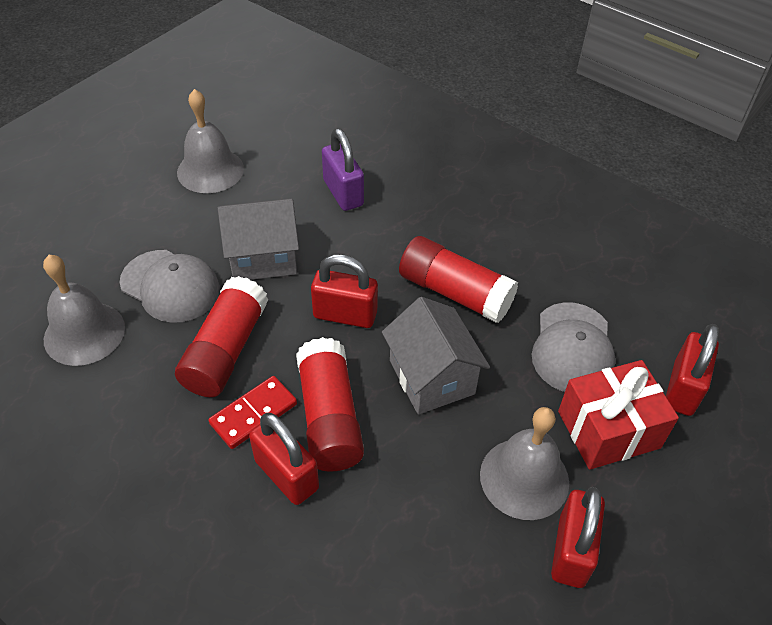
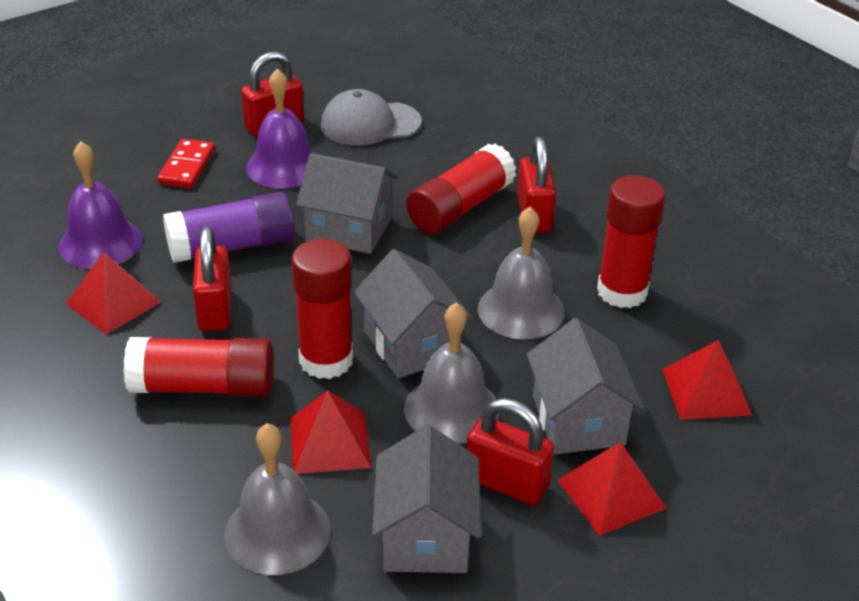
grey cap: 2 -> 1
grey house: 2 -> 4
purple bell: 0 -> 2
purple glue stick: 0 -> 1
purple padlock: 1 -> 0
red gift: 1 -> 0
red glue stick: 3 -> 4
red pyramid: 0 -> 4

